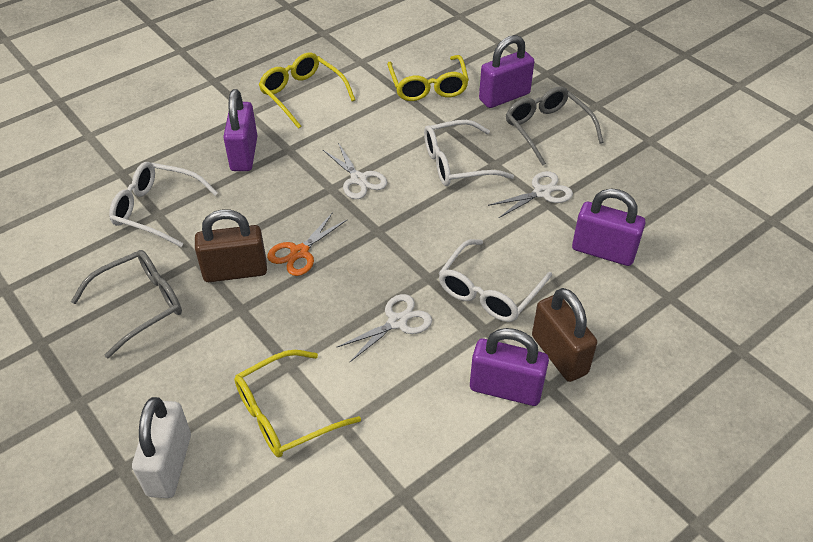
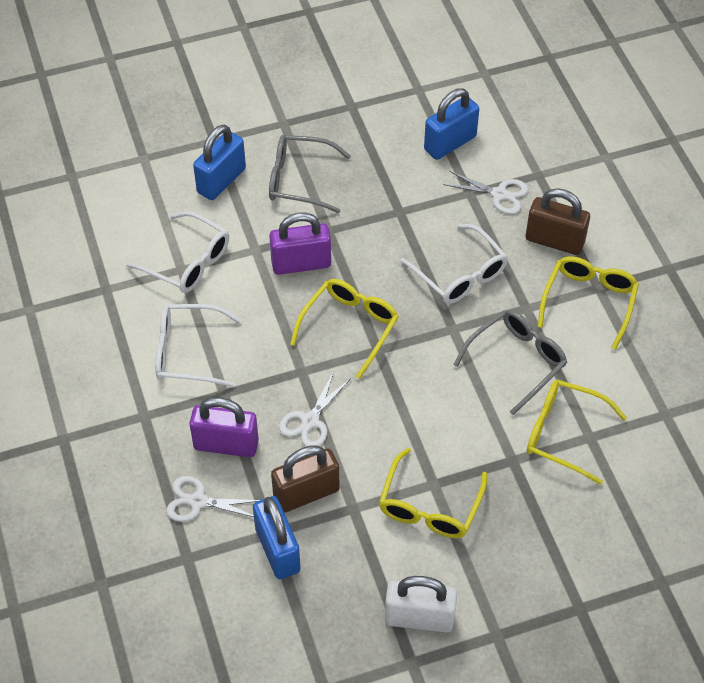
blue padlock: 0 -> 3
orange scissors: 1 -> 0
purple padlock: 4 -> 2
yellow glasses: 3 -> 4

